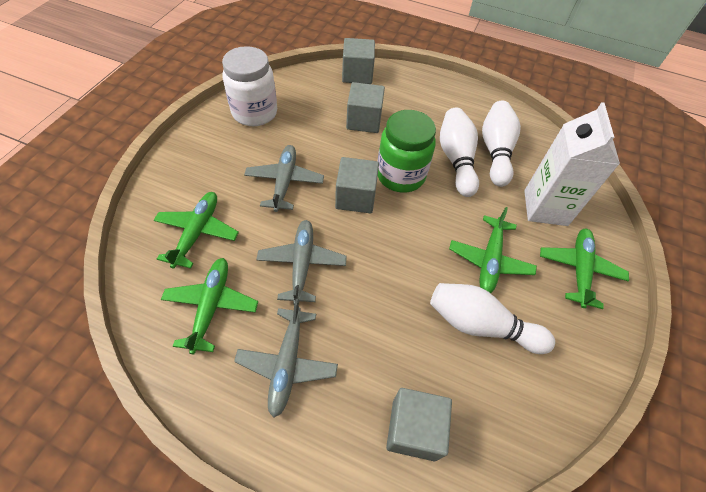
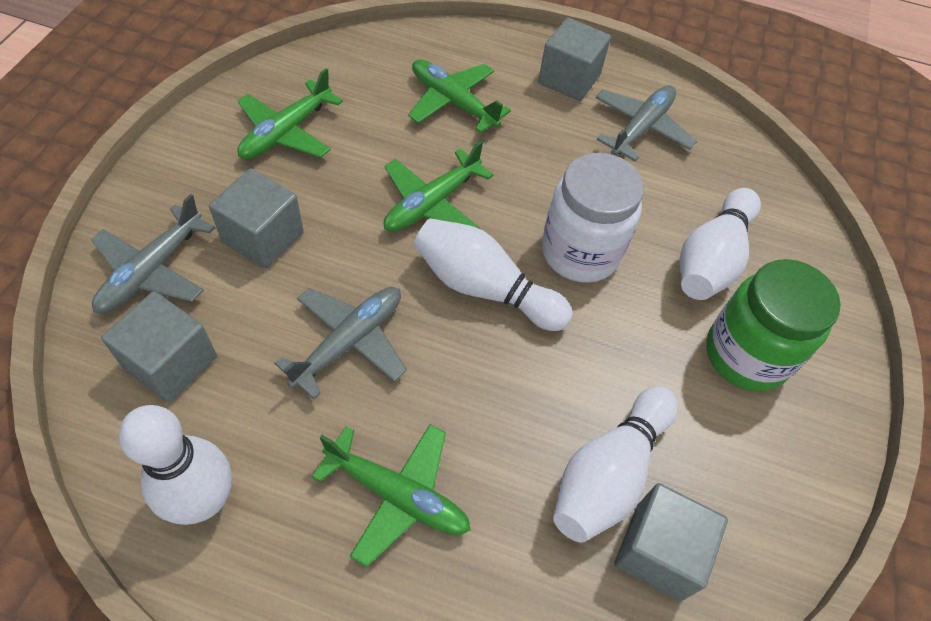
white bowling pin: 3 -> 4
white carton: 1 -> 0

